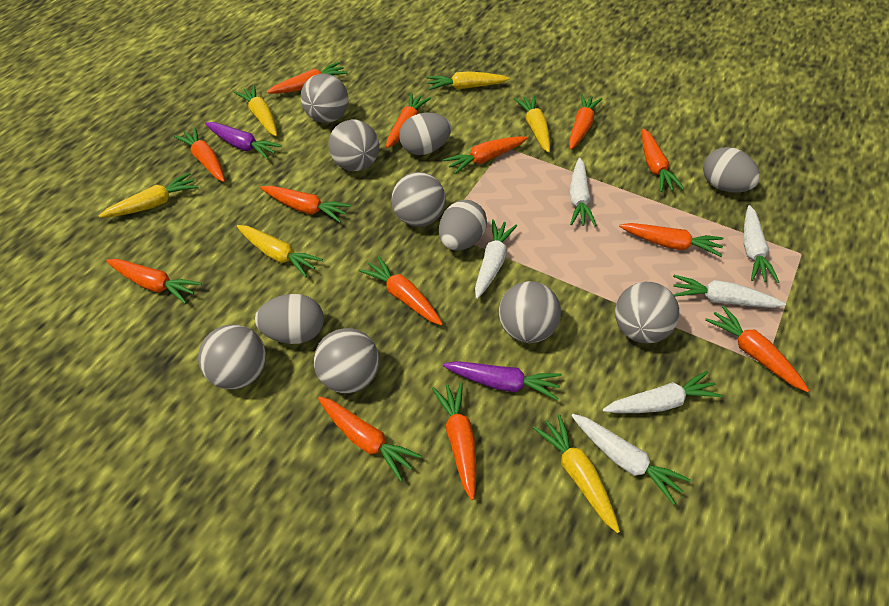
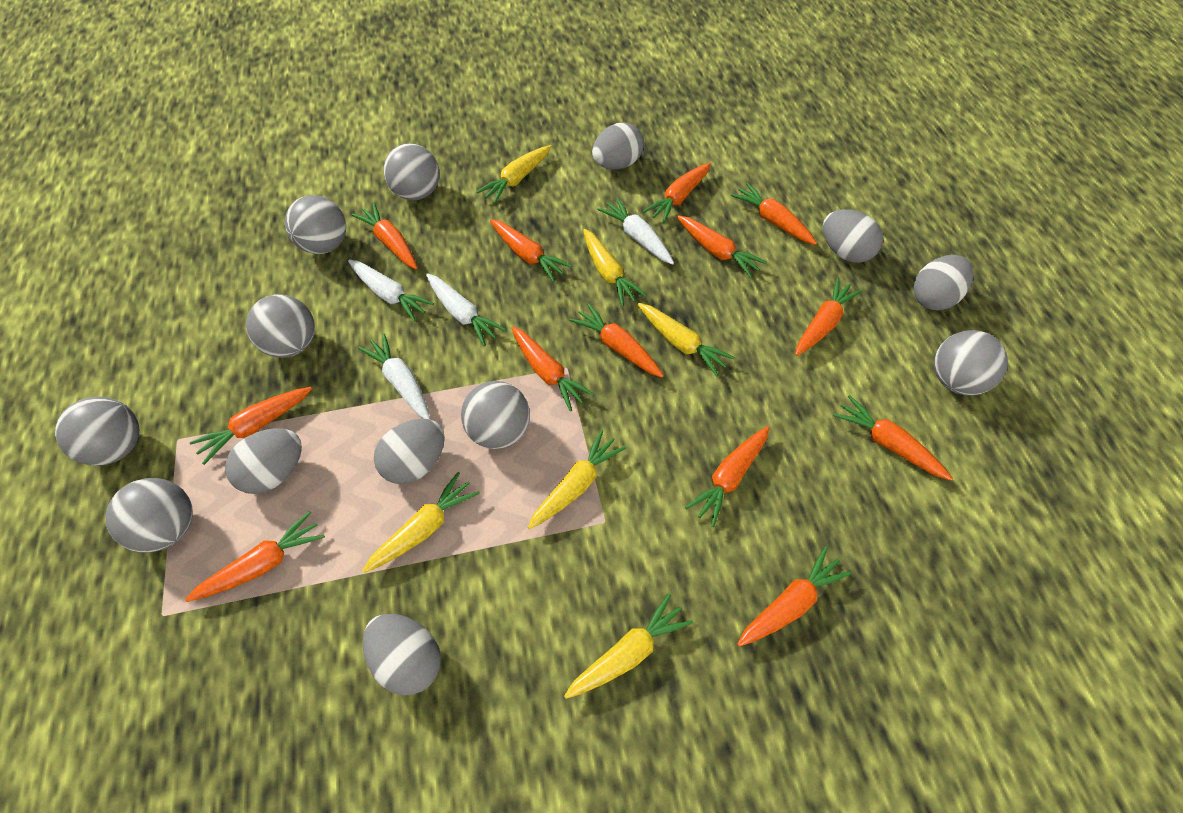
grey egg: 4 -> 6
purple carrot: 2 -> 0
white carrot: 6 -> 4

